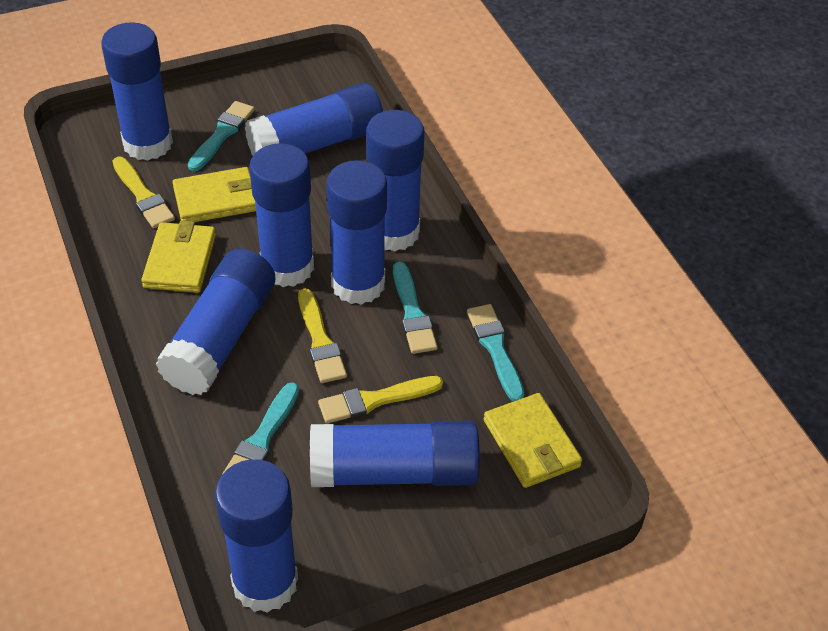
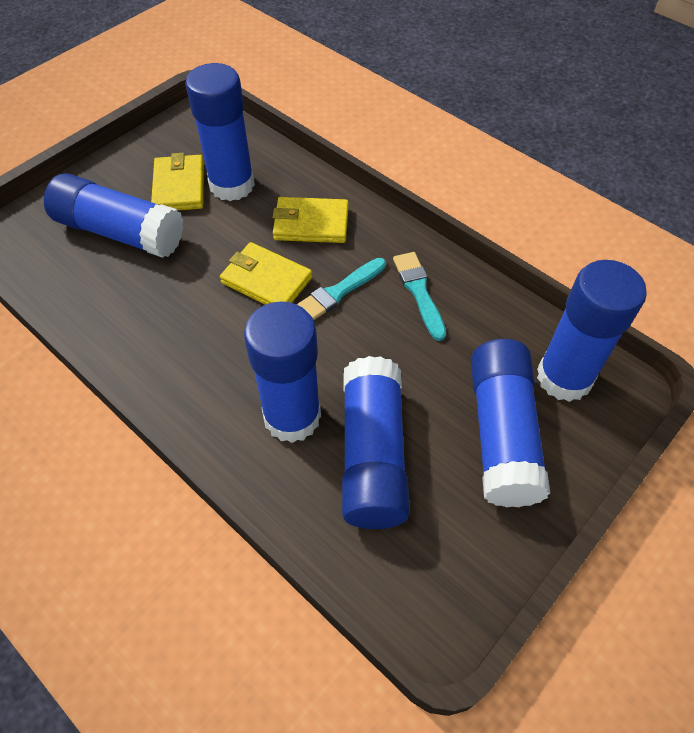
blue glue stick: 8 -> 6
turquoise brush: 4 -> 2
yellow brush: 3 -> 0

